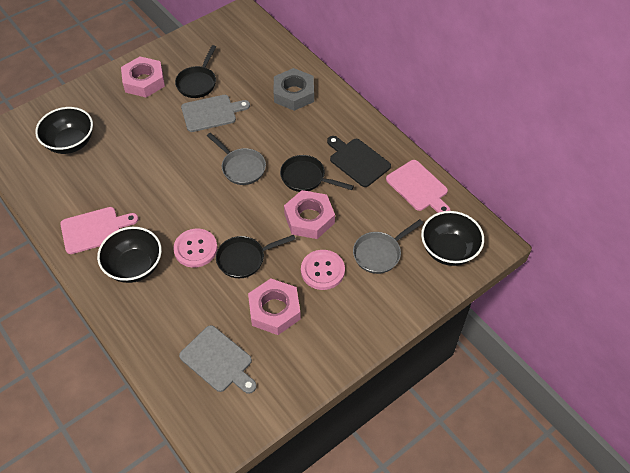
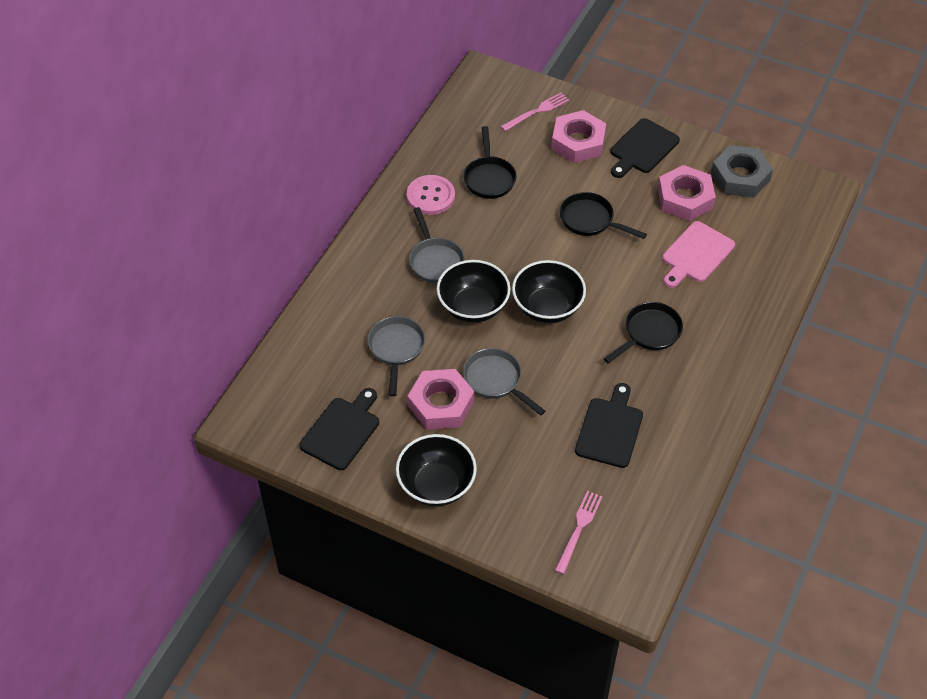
black cutting board: 1 -> 3
grey cutting board: 2 -> 0
grey pan: 2 -> 3
pink button: 2 -> 1
pink cutting board: 2 -> 1
pink fork: 0 -> 2

